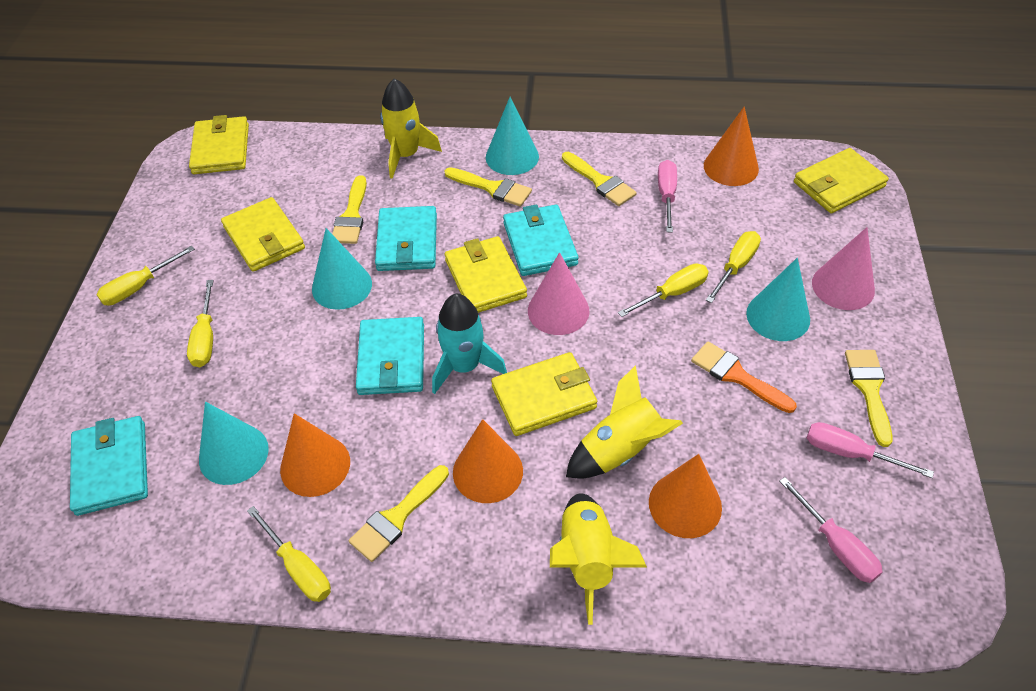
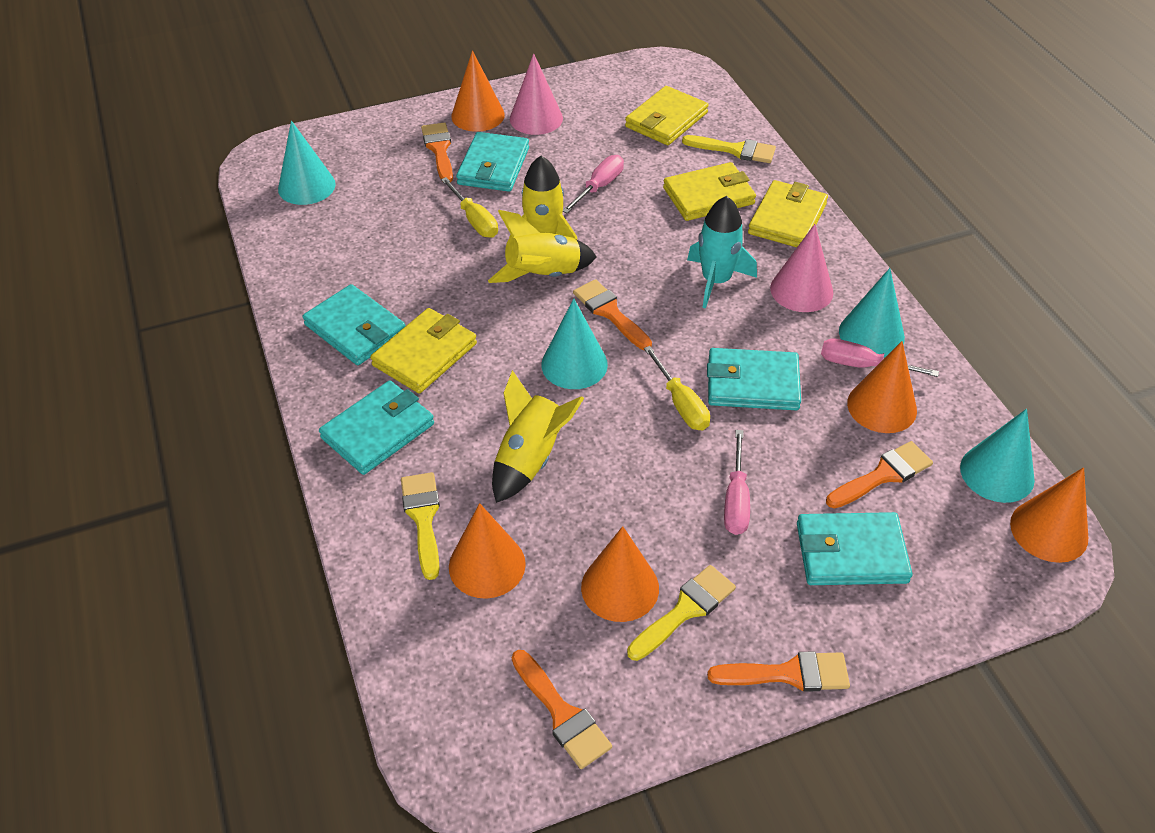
orange brush: 1 -> 5
orange cone: 4 -> 5
turquoise wallet: 4 -> 5
yellow brush: 5 -> 3
yellow screwdriver: 5 -> 2
yellow wallet: 5 -> 4

